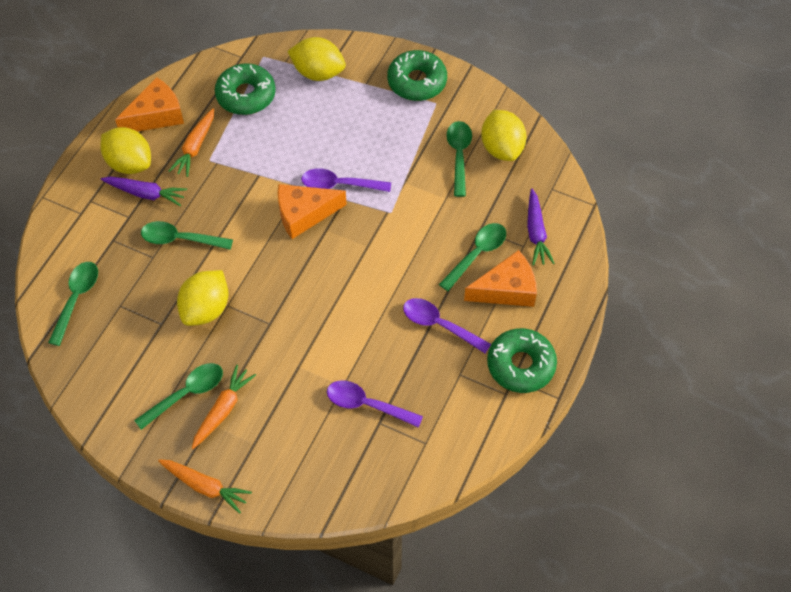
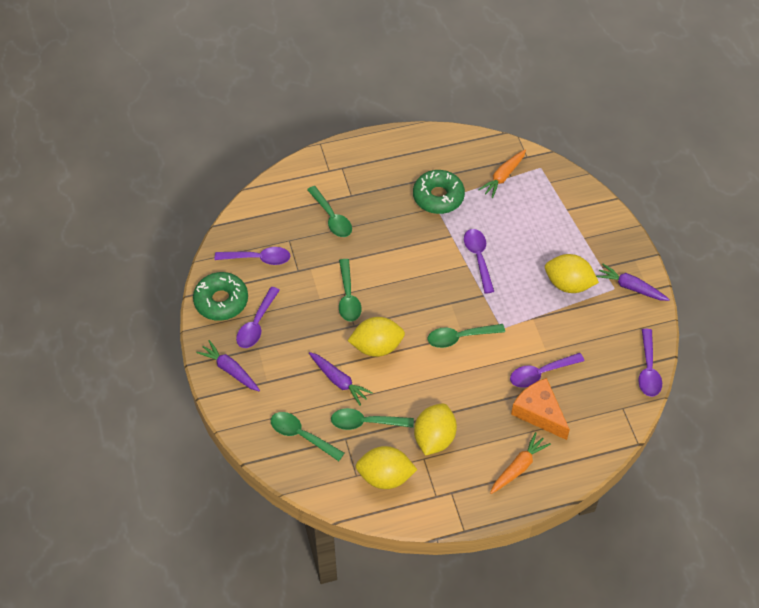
green donut: 3 -> 2
orange carrot: 3 -> 2
orange cheese: 3 -> 1
purple carrot: 2 -> 3
purple spoon: 3 -> 5

